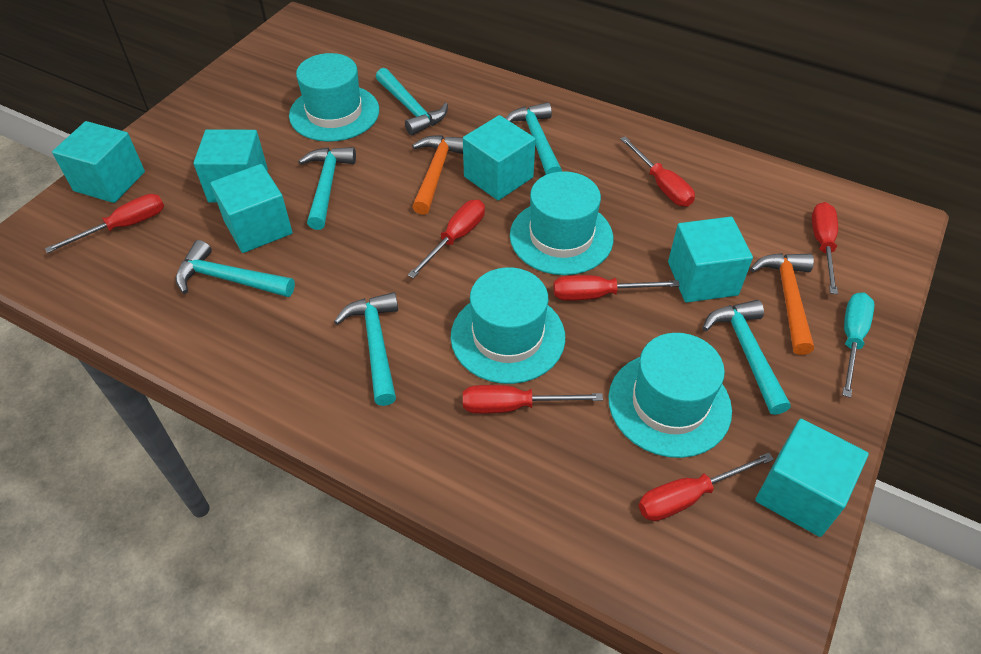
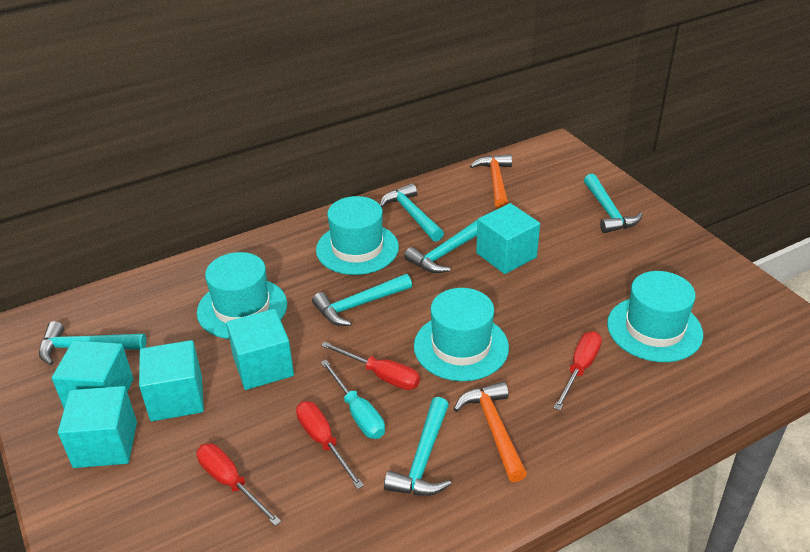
red screwdriver: 7 -> 4
turquoise cube: 6 -> 5

